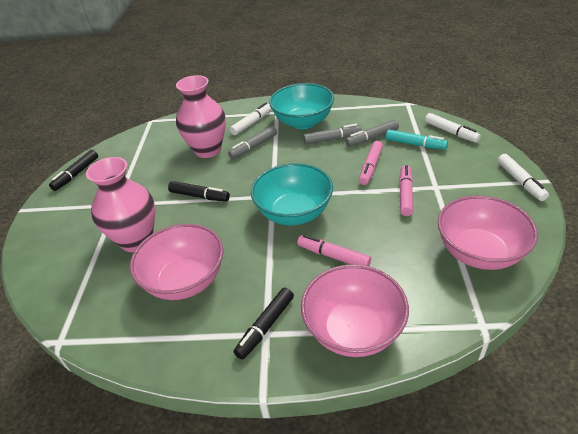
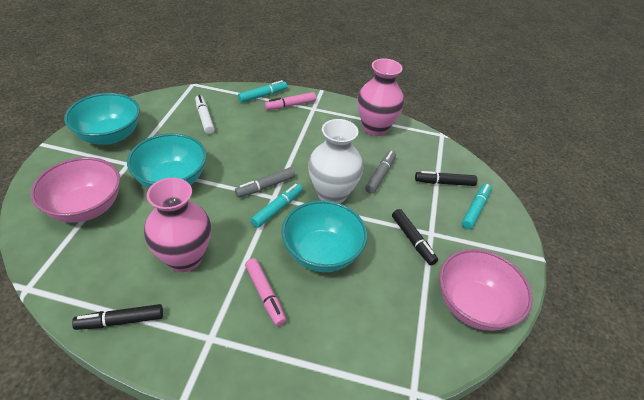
grey marker: 3 -> 2
pink bowl: 3 -> 2
pink marker: 3 -> 2
turquoise bowl: 2 -> 3
turquoise marker: 1 -> 3
white marker: 3 -> 1
white vase: 0 -> 1

